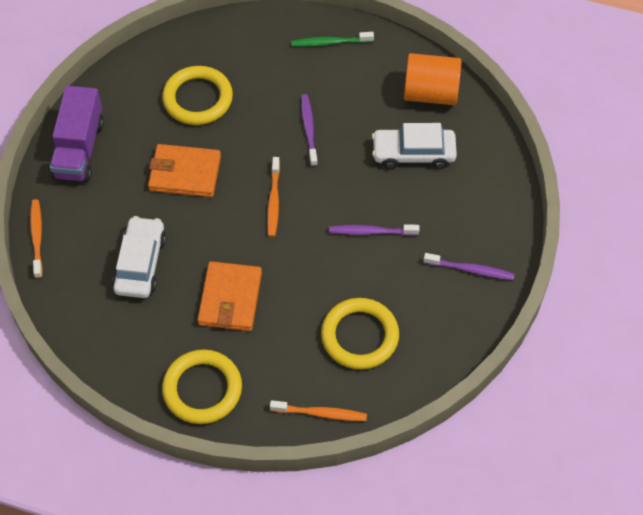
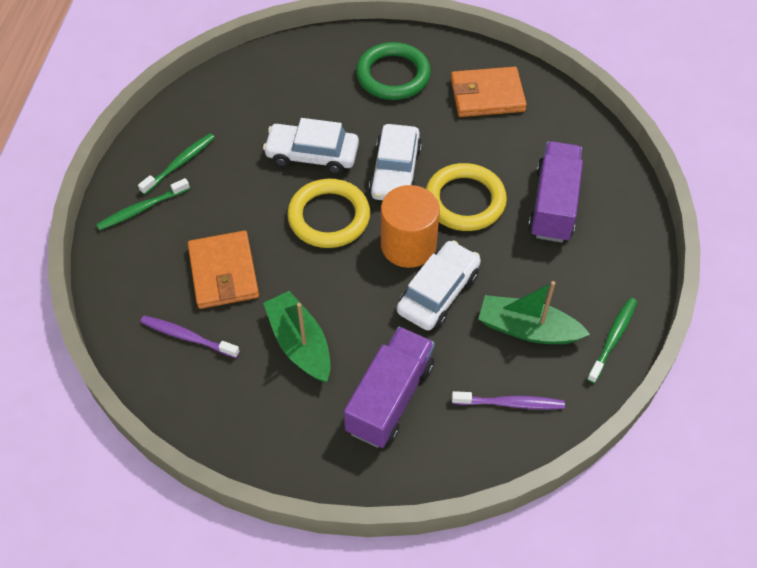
green boat: 0 -> 2
green ring: 0 -> 1
green toothbrush: 1 -> 3
orange toothbrush: 3 -> 0
purple toothbrush: 3 -> 2
purple truck: 1 -> 2
white car: 2 -> 3
yellow ring: 3 -> 2

